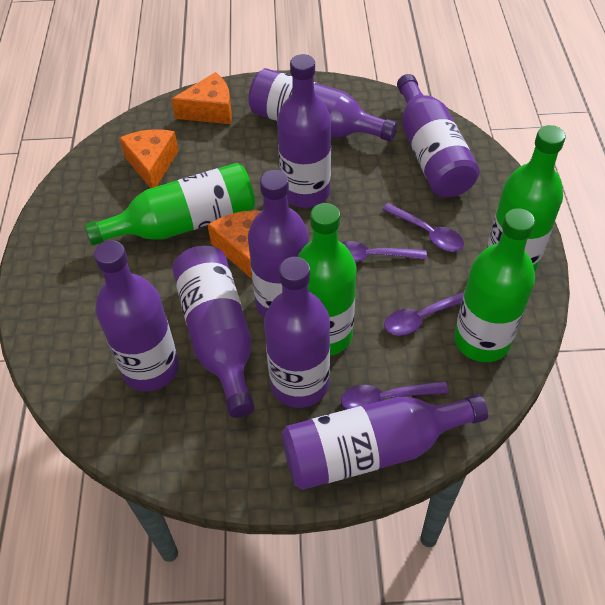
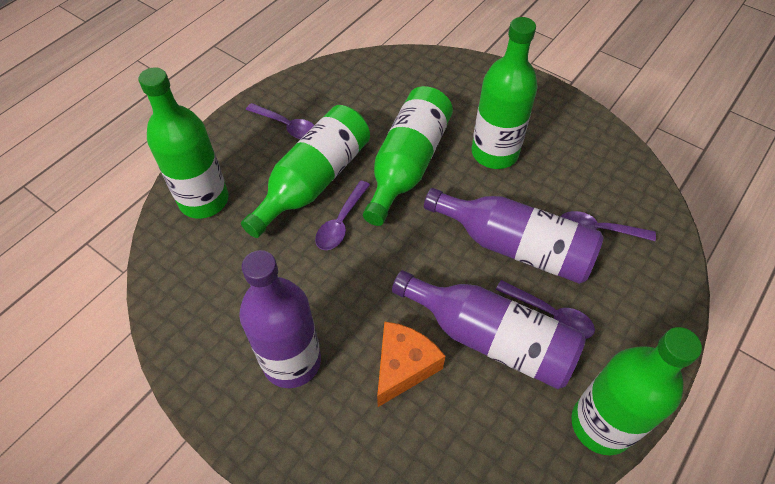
green bottle: 4 -> 5
orange cheese: 3 -> 1
purple bottle: 8 -> 3

